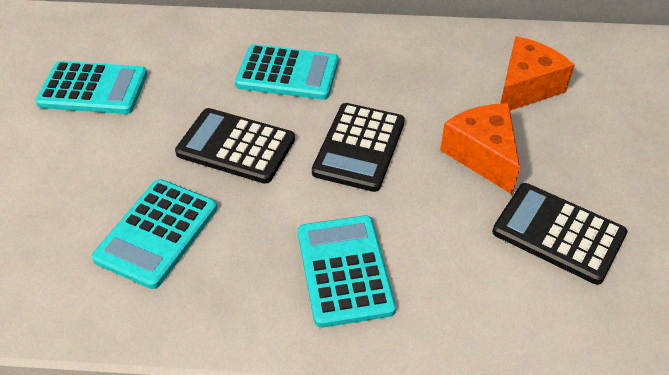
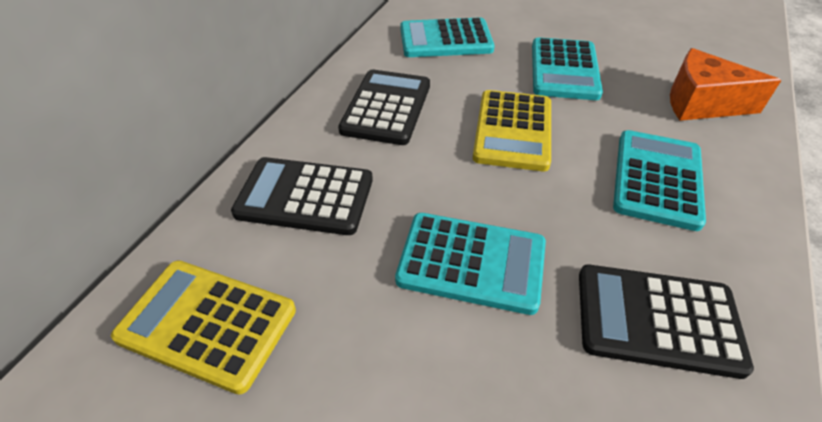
orange cheese: 2 -> 1
yellow calculator: 0 -> 2

